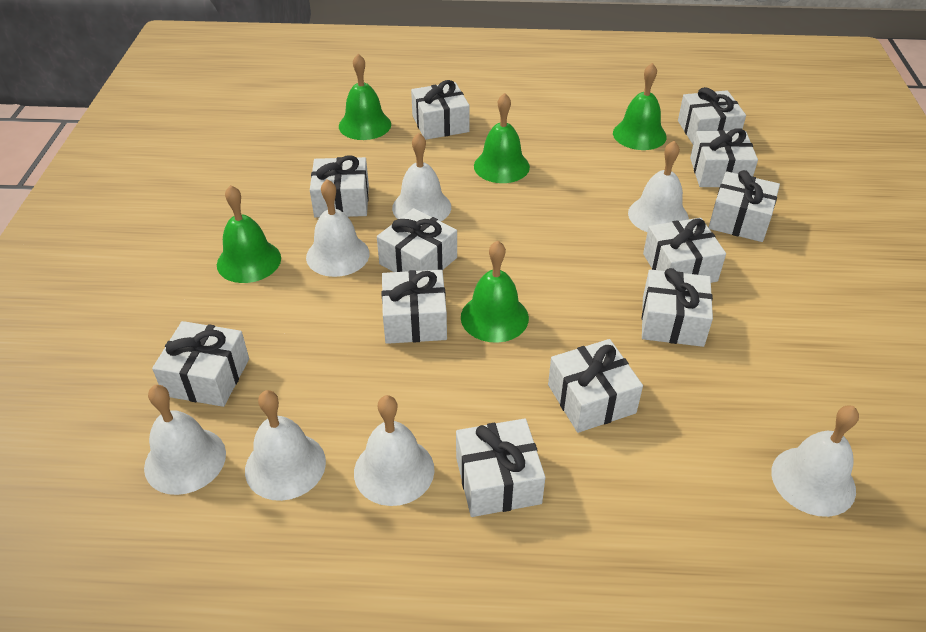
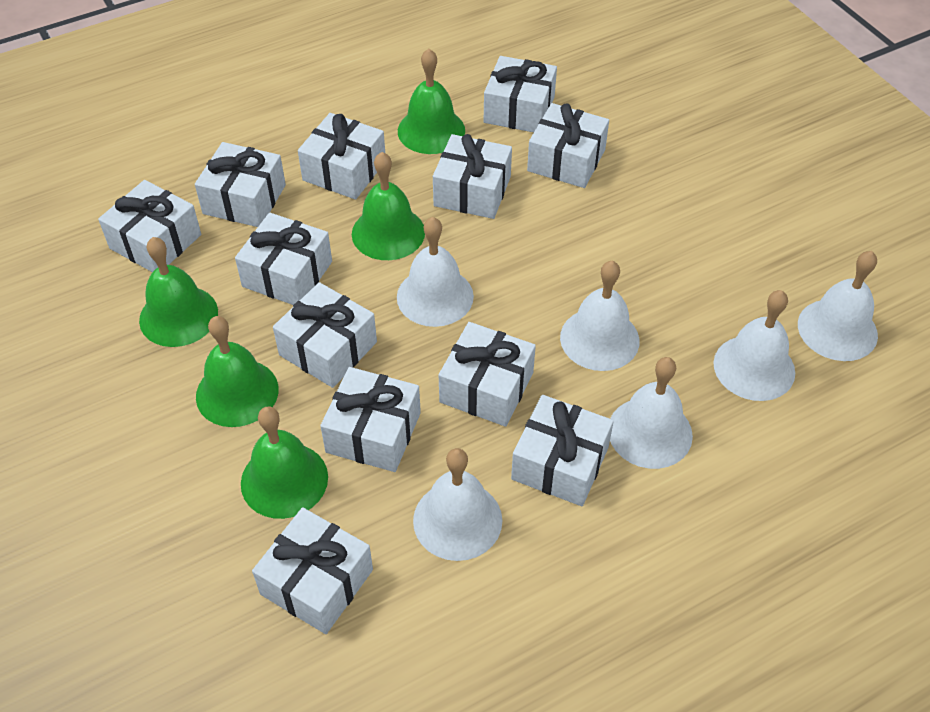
white bell: 7 -> 6

